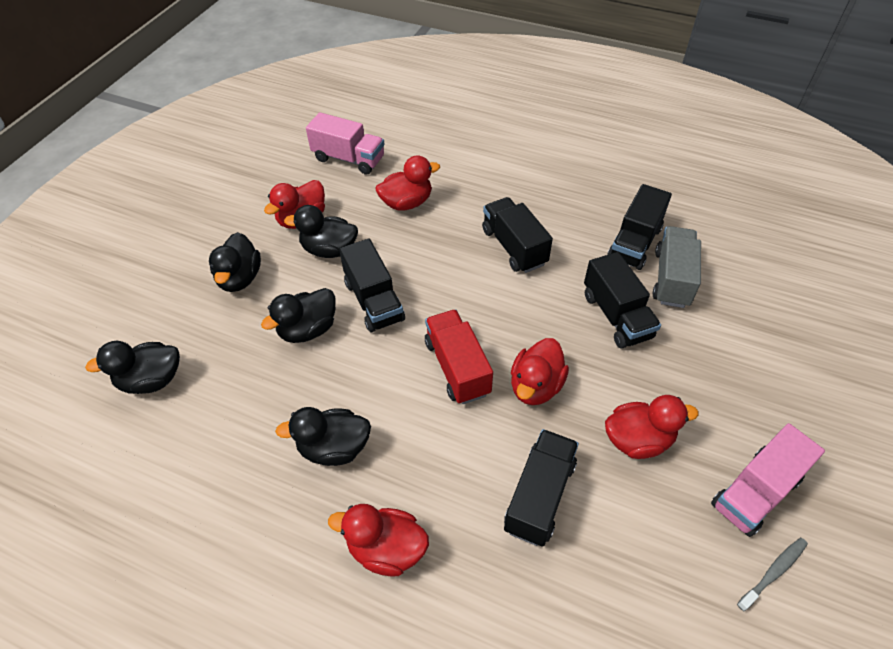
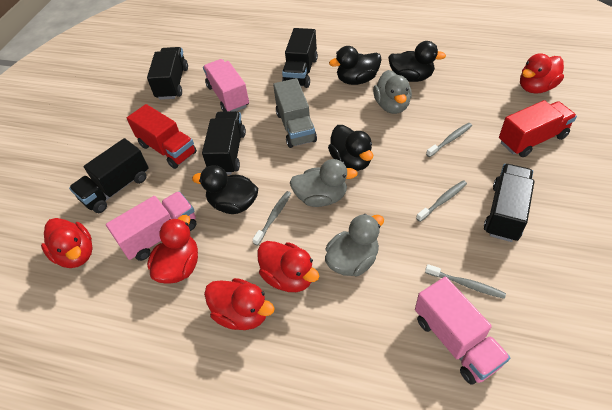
black duck: 5 -> 4
grey duck: 0 -> 3
grey toothbrush: 1 -> 4
pink truck: 2 -> 3
red truck: 1 -> 2

